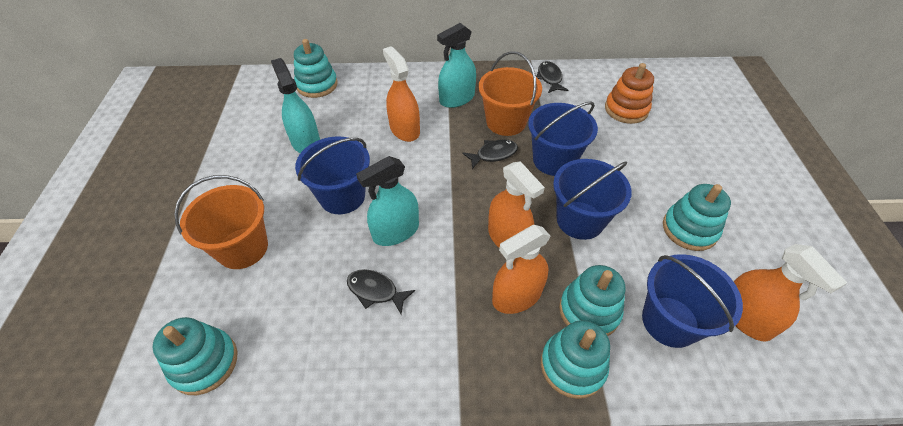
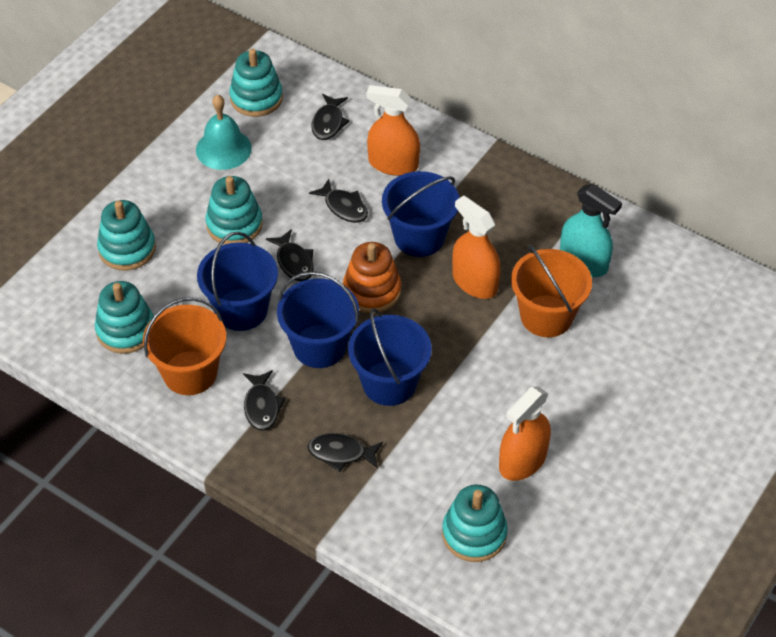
black fish: 3 -> 5
orange spray bottle: 4 -> 3
turquoise bell: 0 -> 1
turquoise spray bottle: 3 -> 1

